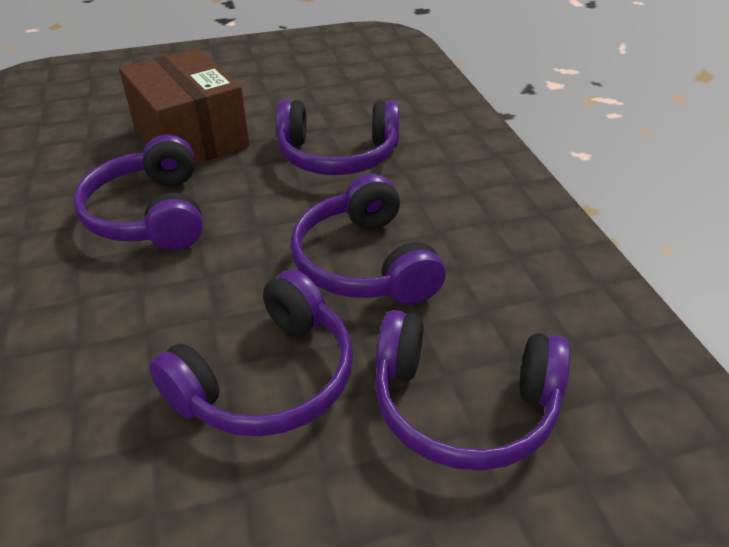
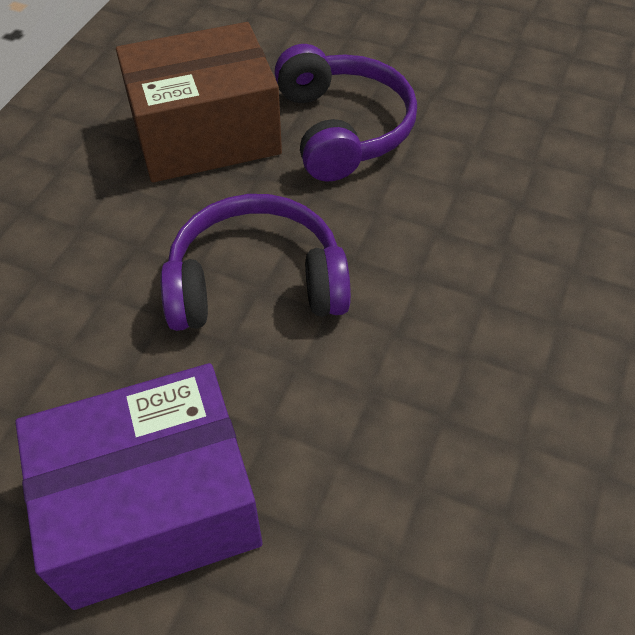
purple box: 0 -> 1
purple headphones: 5 -> 2

